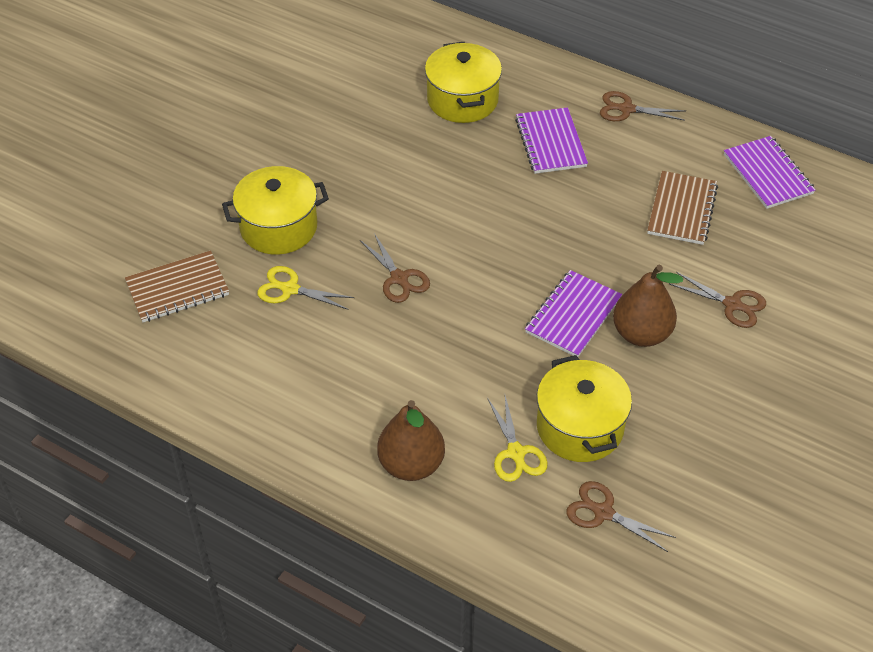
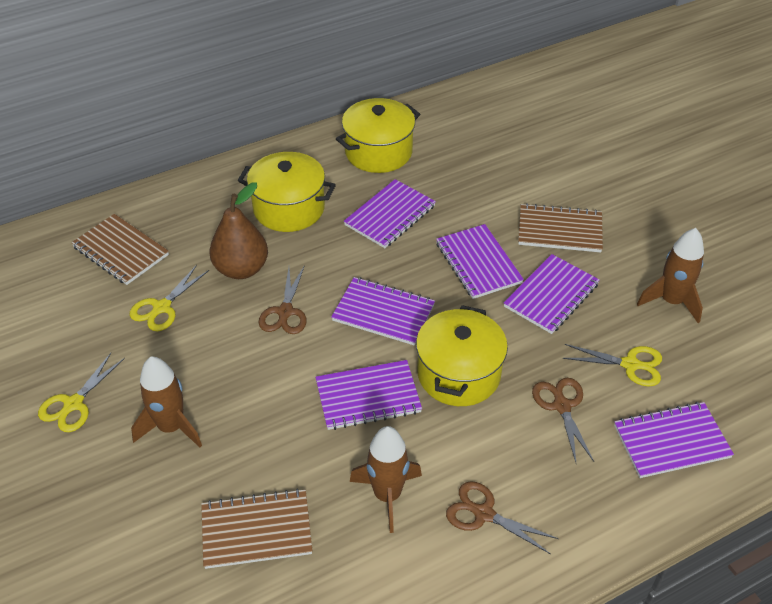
brown notebook: 2 -> 3
brown pear: 2 -> 1
brown rocket: 0 -> 3
brown scissors: 4 -> 3
purple notebook: 3 -> 6
yellow scissors: 2 -> 3

